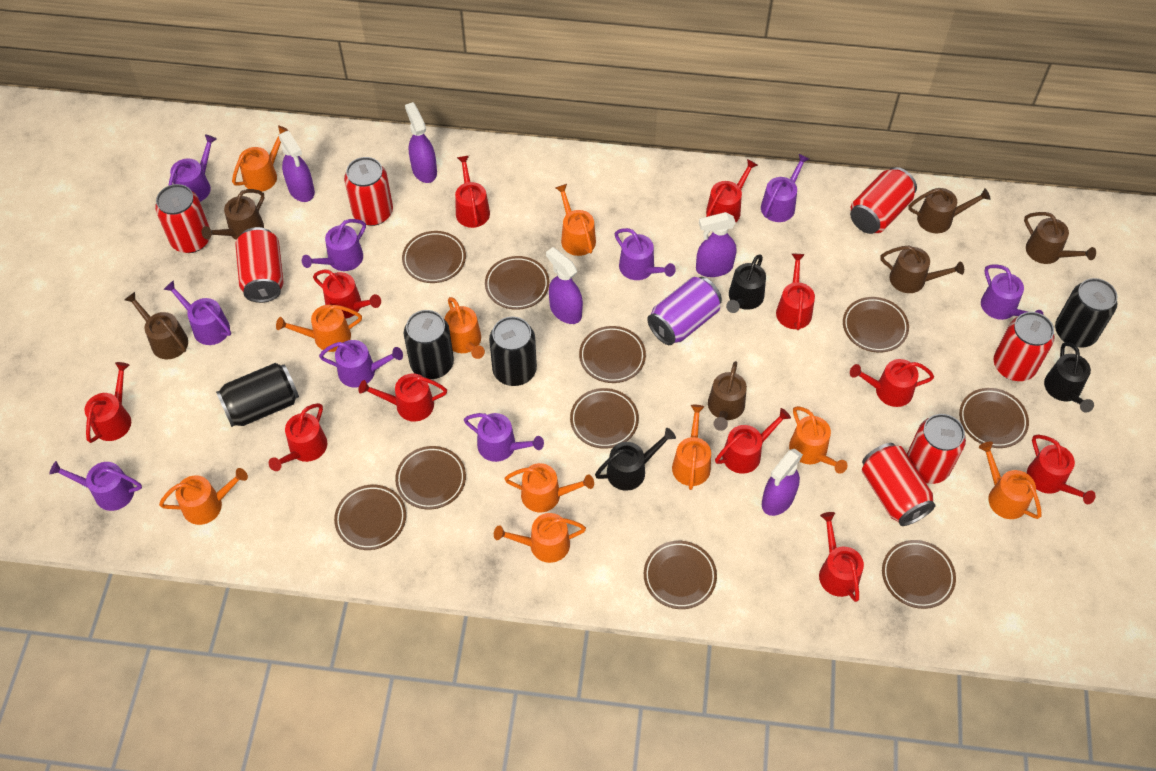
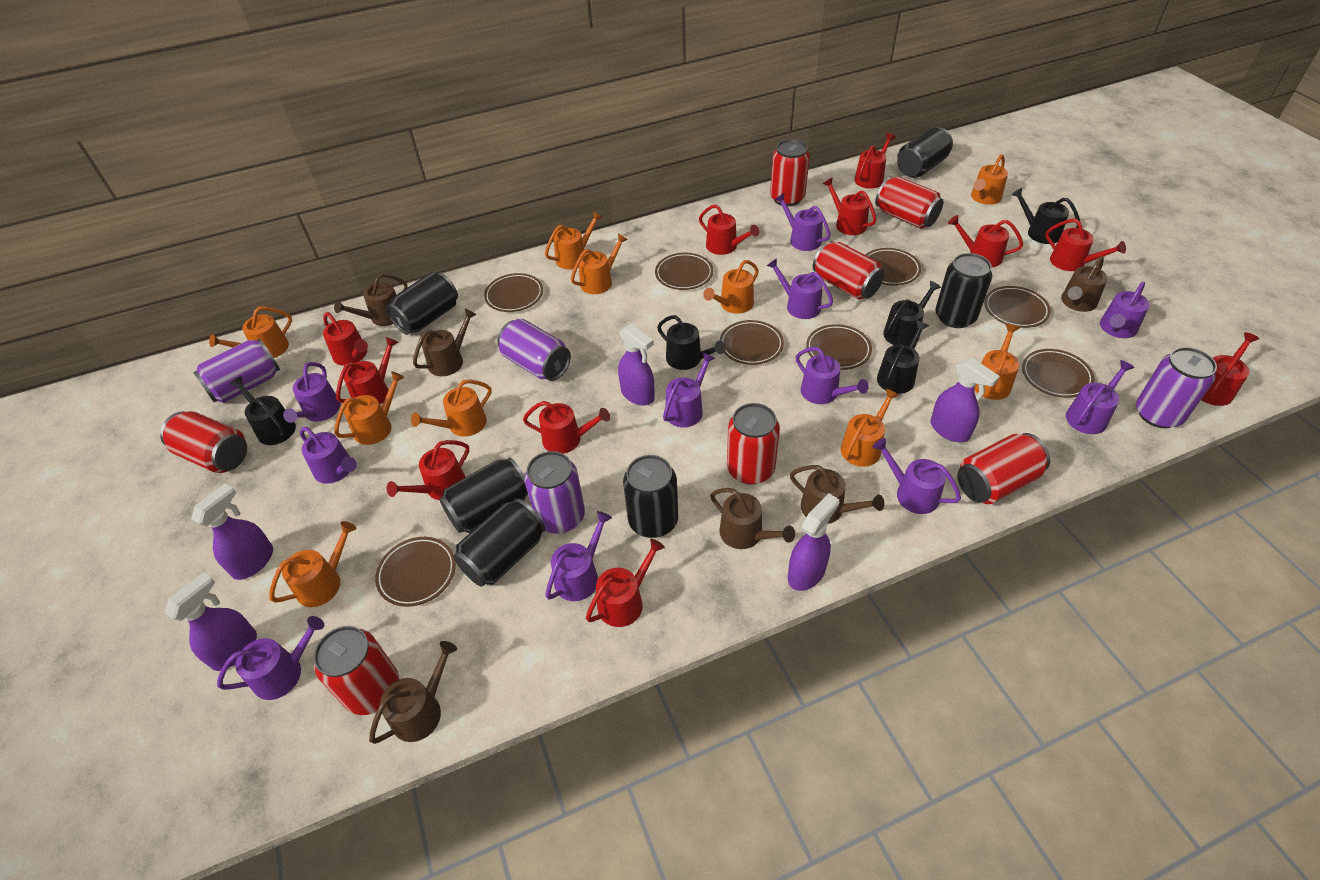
black can: 4 -> 6
black watering can: 3 -> 5
brown plate: 10 -> 8
purple can: 1 -> 4
purple watering can: 9 -> 11

